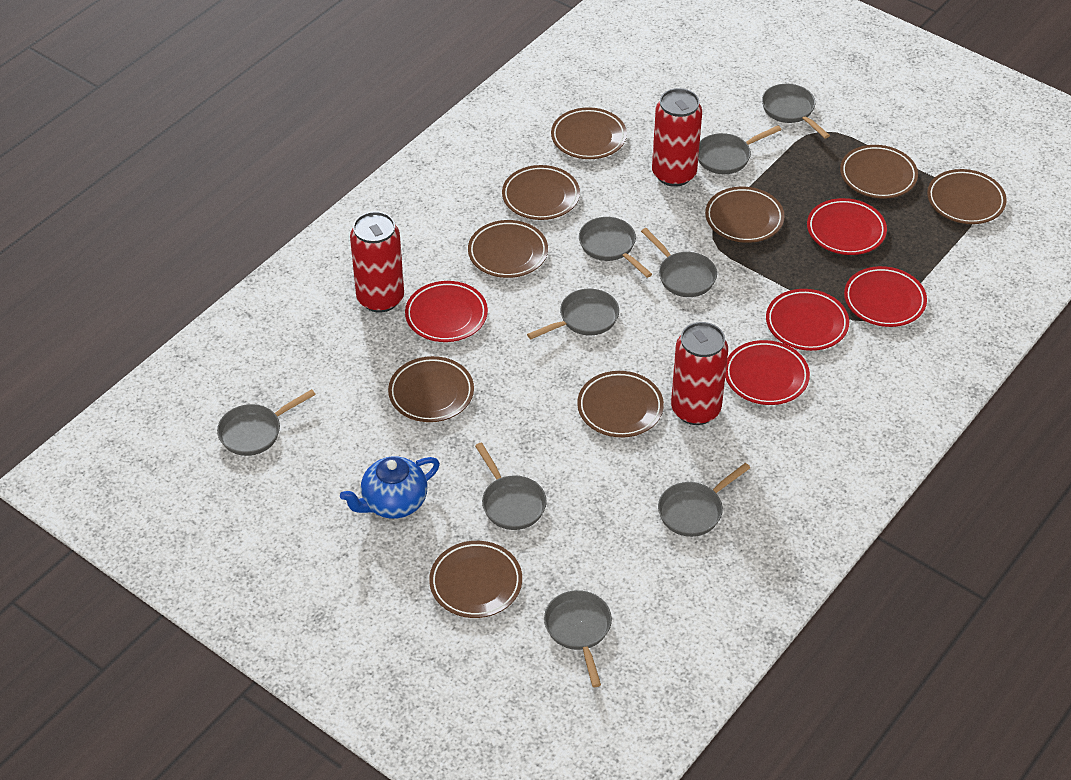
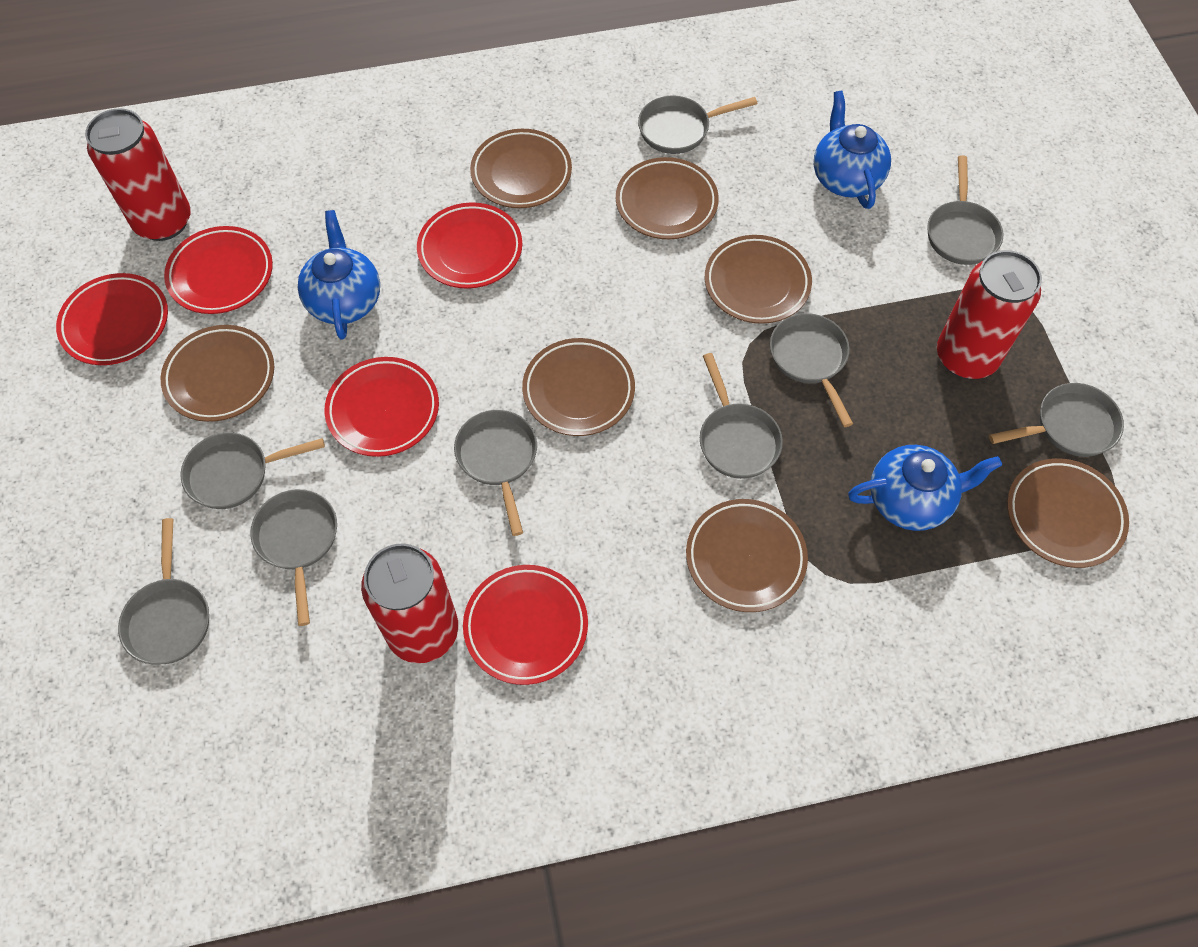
blue teapot: 1 -> 3
brown plate: 9 -> 7

